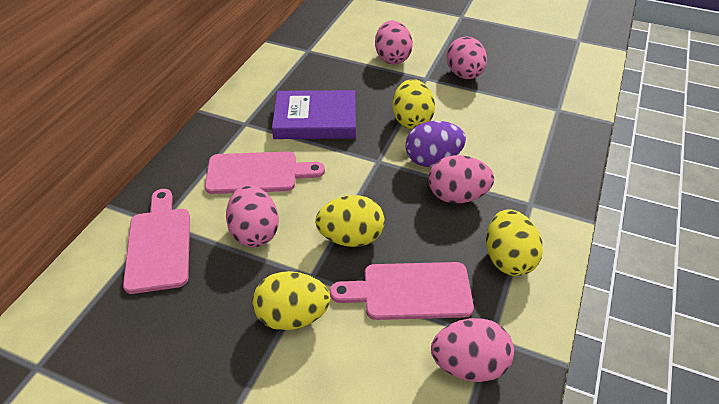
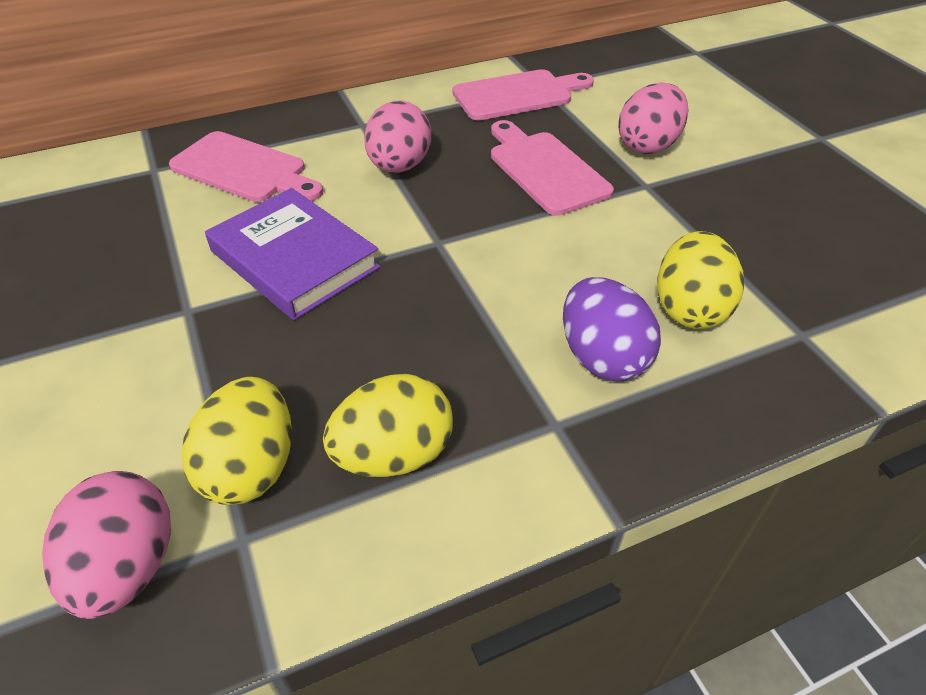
pink egg: 5 -> 3
yellow egg: 4 -> 3

